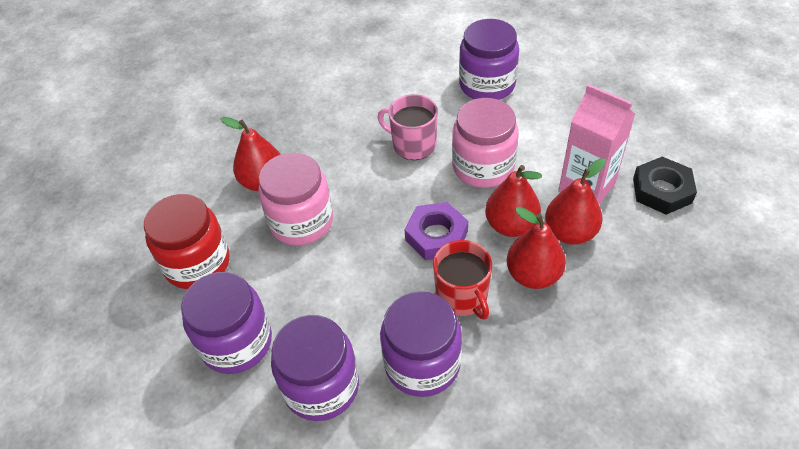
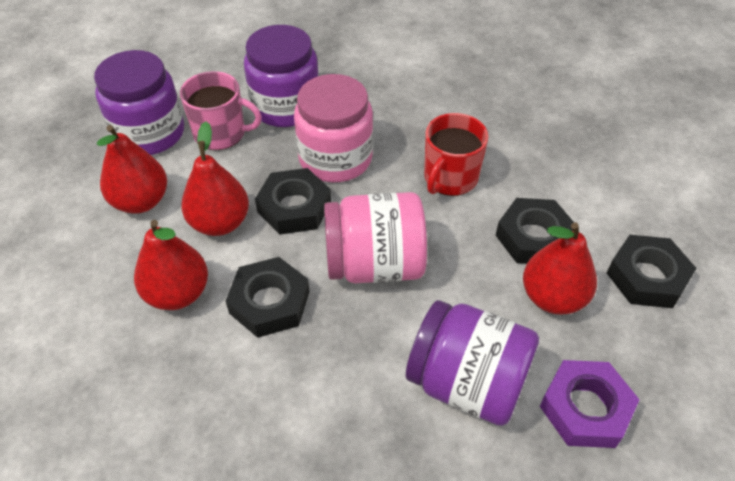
black nut: 1 -> 4
pink carton: 1 -> 0
purple jar: 4 -> 3
red jar: 1 -> 0

